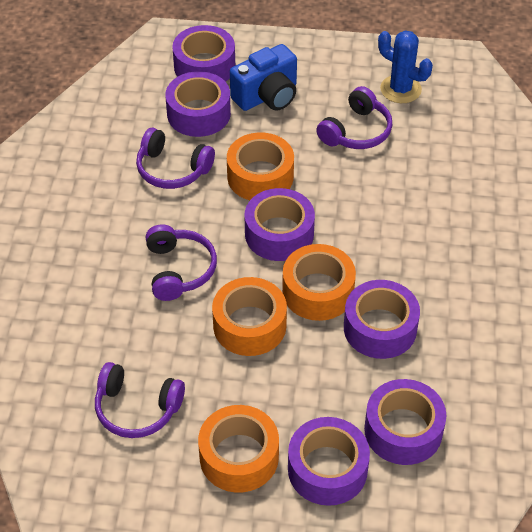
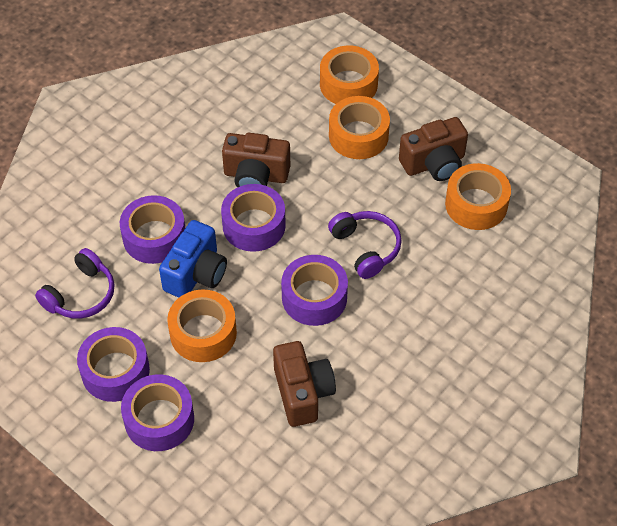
blue cactus: 1 -> 0
brown camera: 0 -> 3
purple headphones: 4 -> 2
purple tape: 6 -> 5

